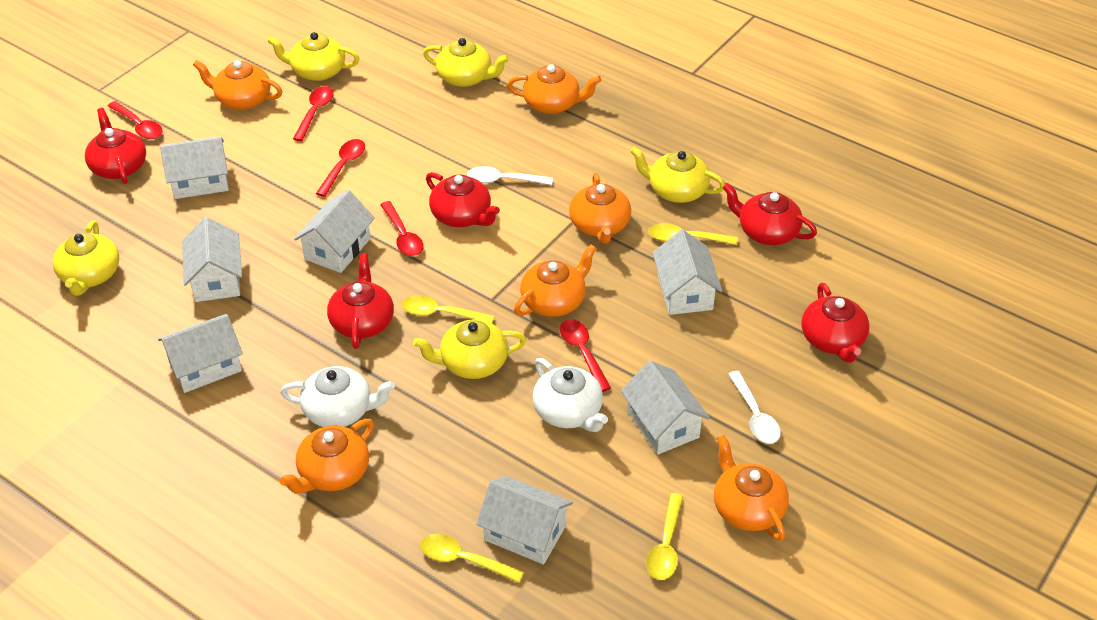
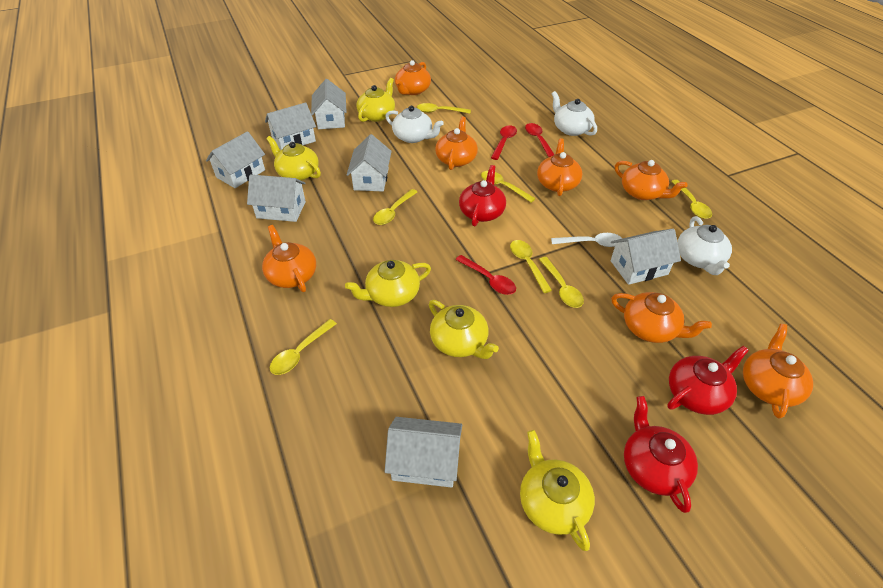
orange teapot: 6 -> 7
red spoon: 5 -> 3
red teapot: 5 -> 3
white spoon: 2 -> 1
white teapot: 2 -> 3
yellow spoon: 4 -> 7

